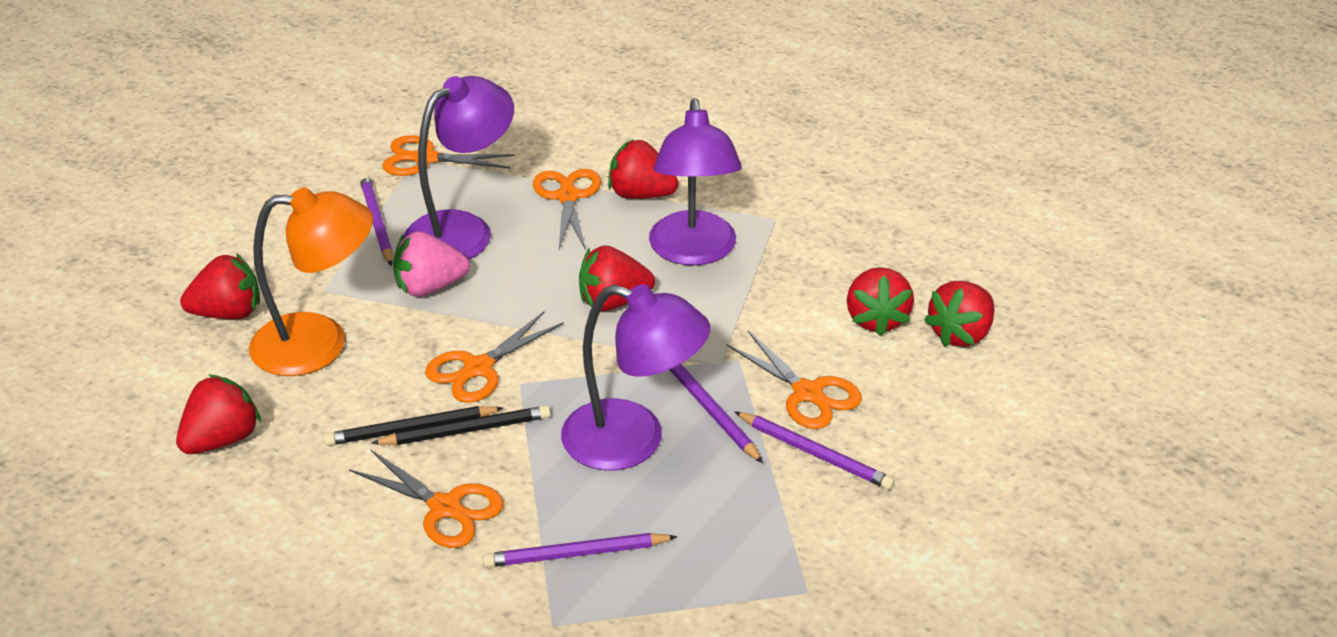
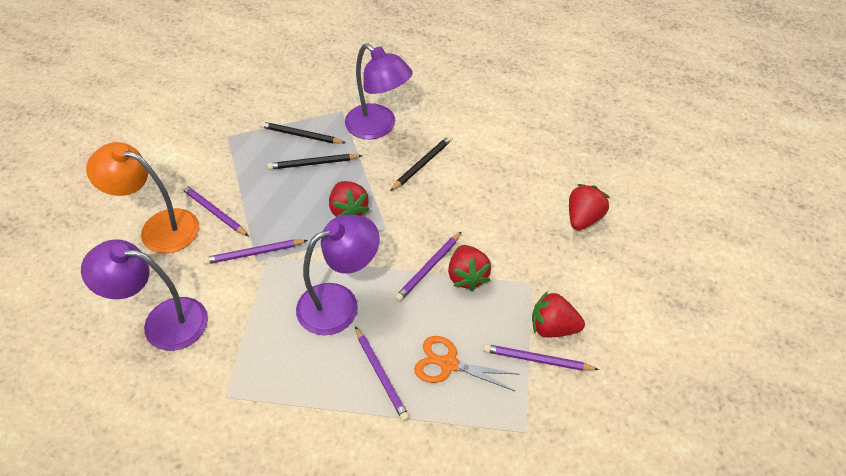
black pencil: 2 -> 3
orange scissors: 5 -> 1
pink strawberry: 1 -> 0
purple pencil: 4 -> 5
red strawberry: 6 -> 4

